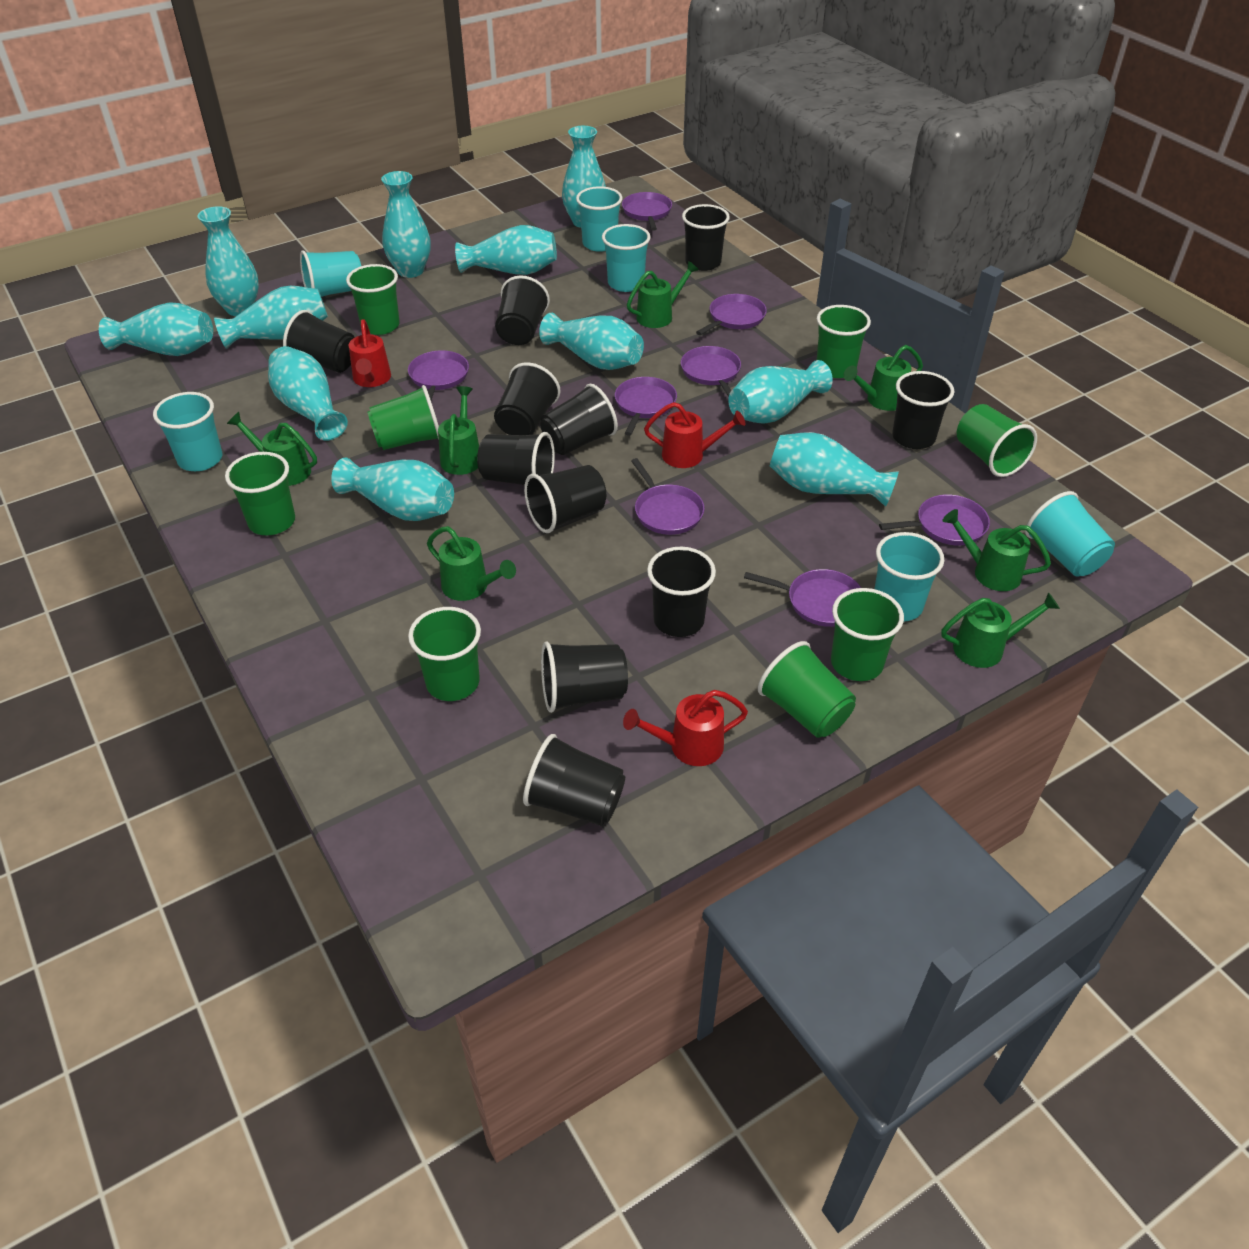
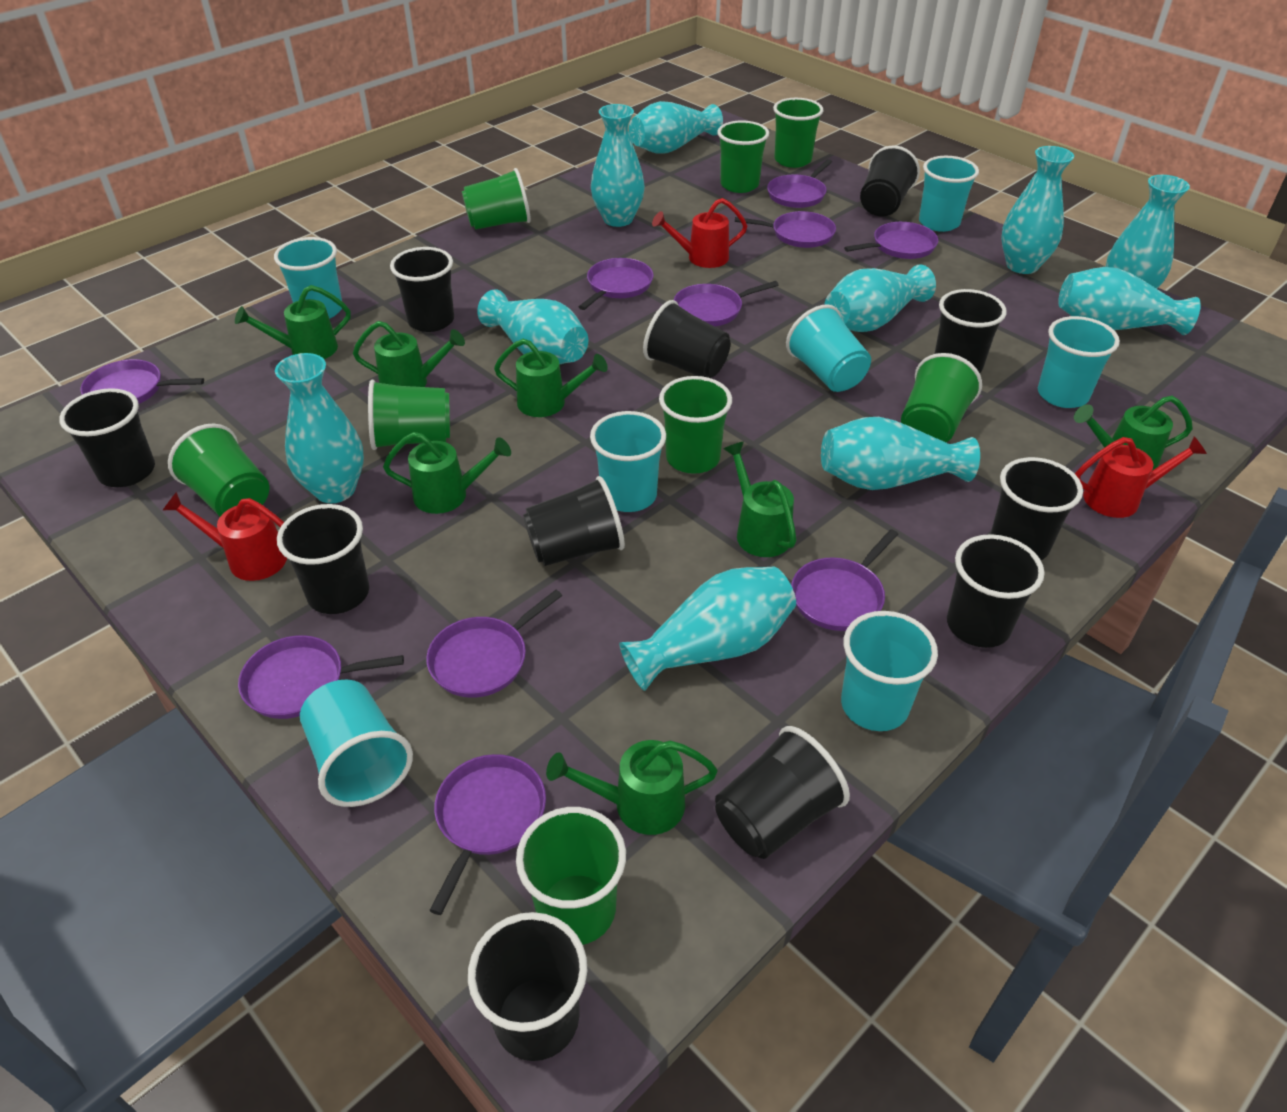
purple pan: 8 -> 10
turquoise cup: 6 -> 7
turquoise vase: 11 -> 10

